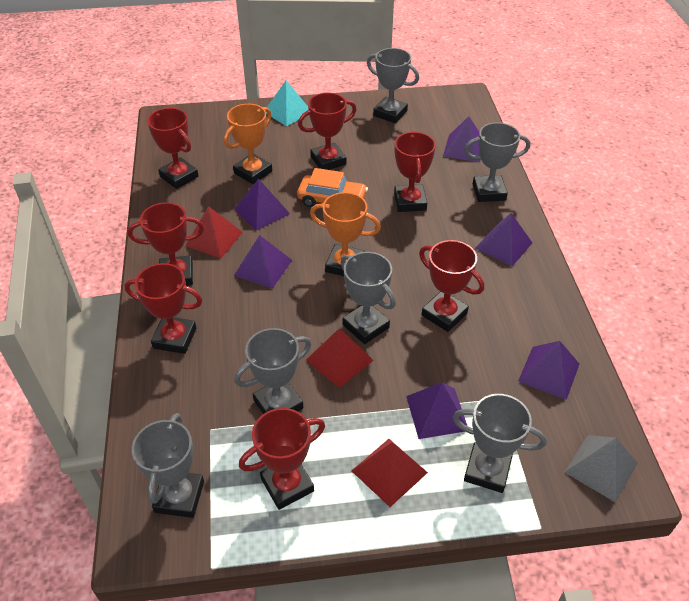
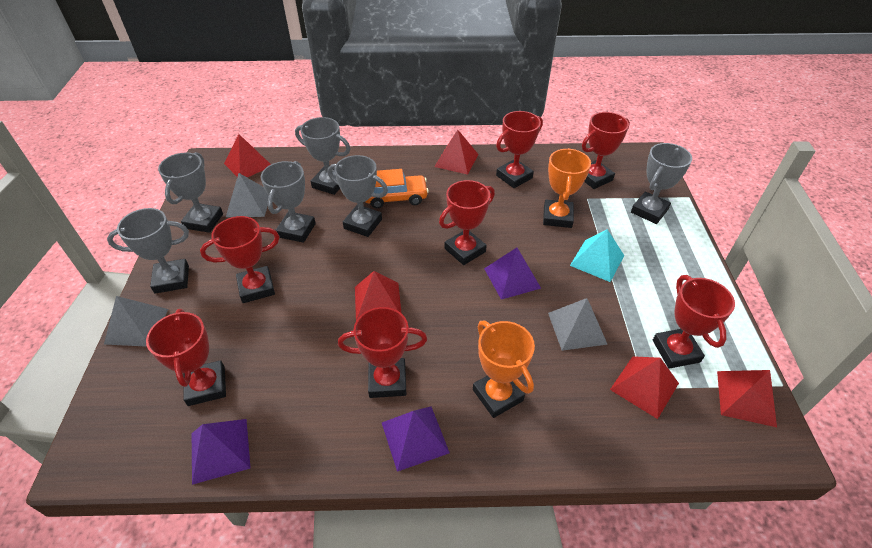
grey pyramid: 1 -> 3
purple pyramid: 6 -> 3
red pyramid: 3 -> 5

